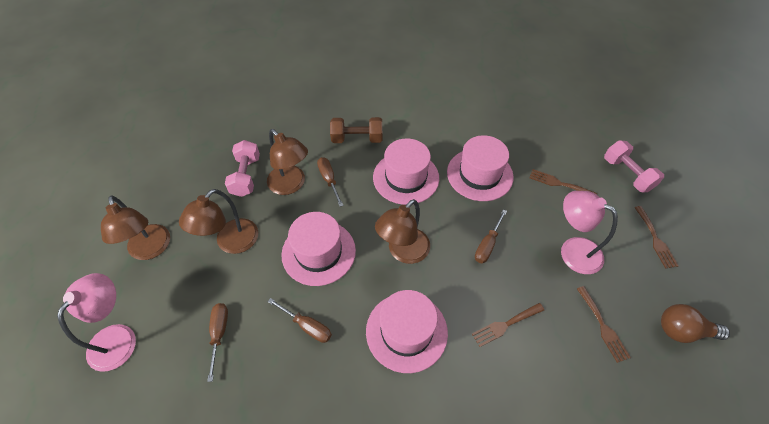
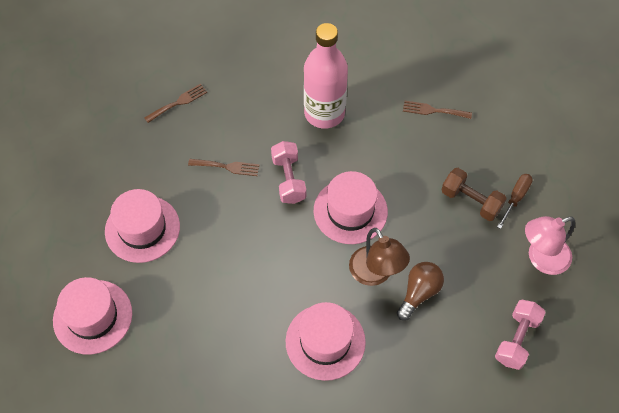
brown fork: 4 -> 3
brown lamp: 4 -> 1
brown screwdriver: 4 -> 1
pink bottle: 0 -> 1
pink lamp: 2 -> 1

